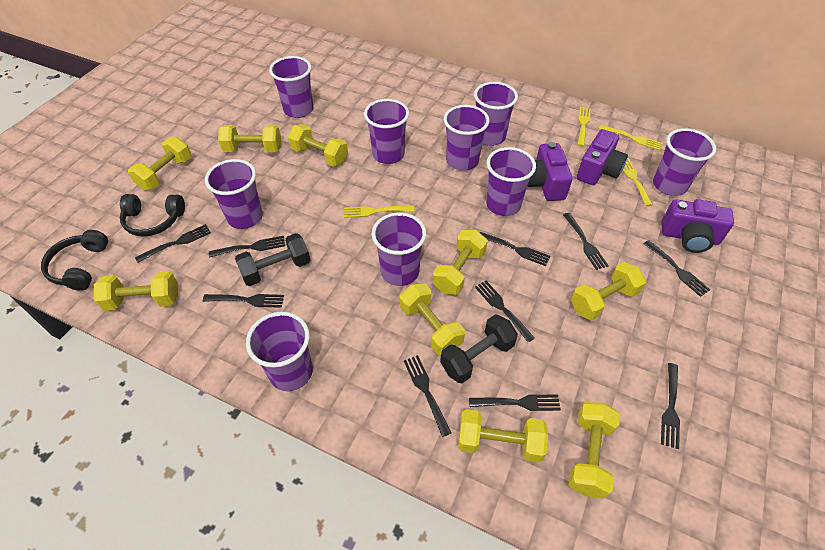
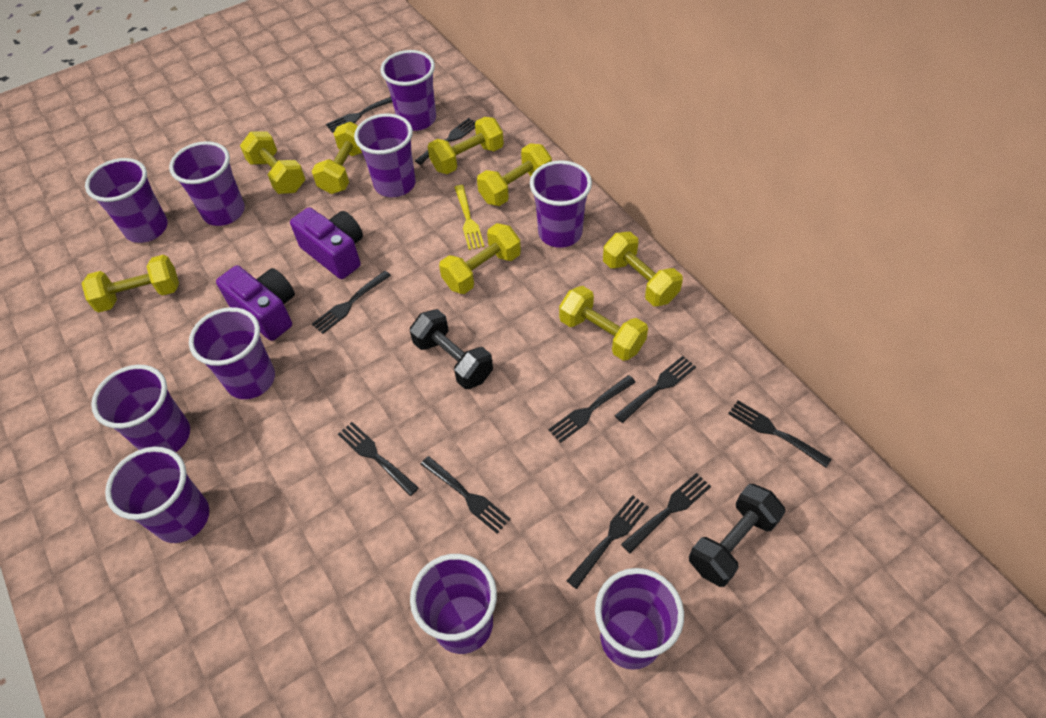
black headphones: 2 -> 0
purple camera: 3 -> 2
purple cup: 9 -> 10
yellow dumbbell: 9 -> 8
yellow fork: 4 -> 1

